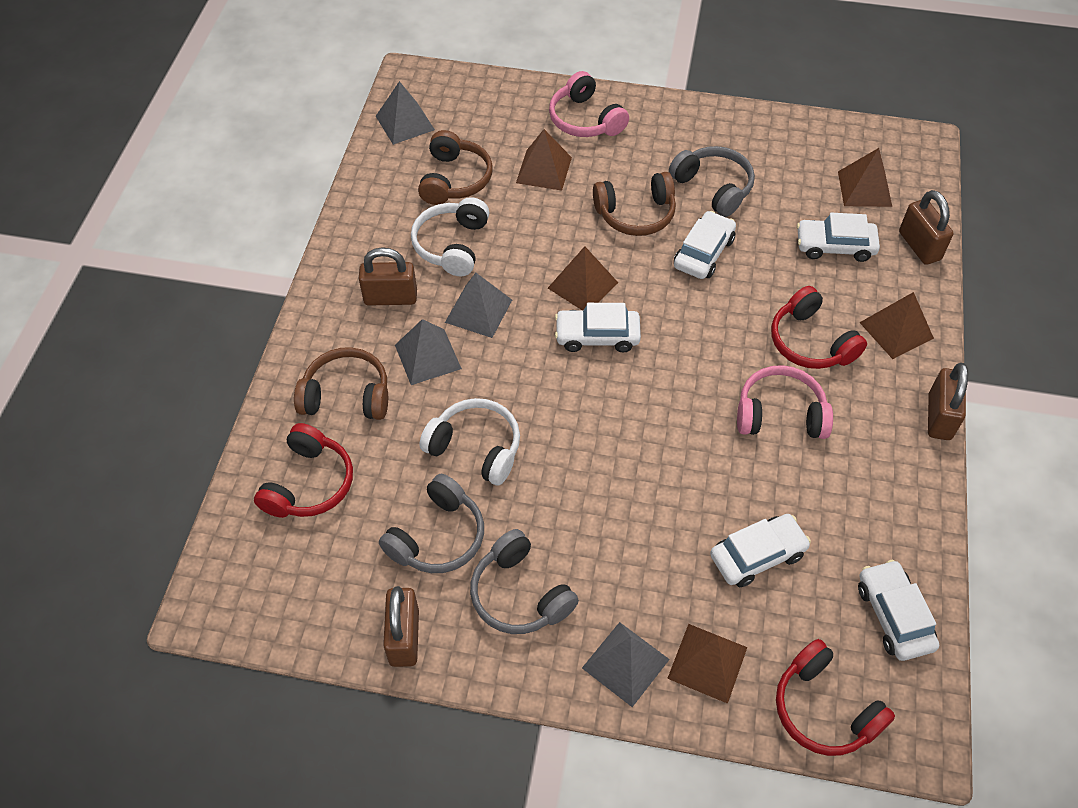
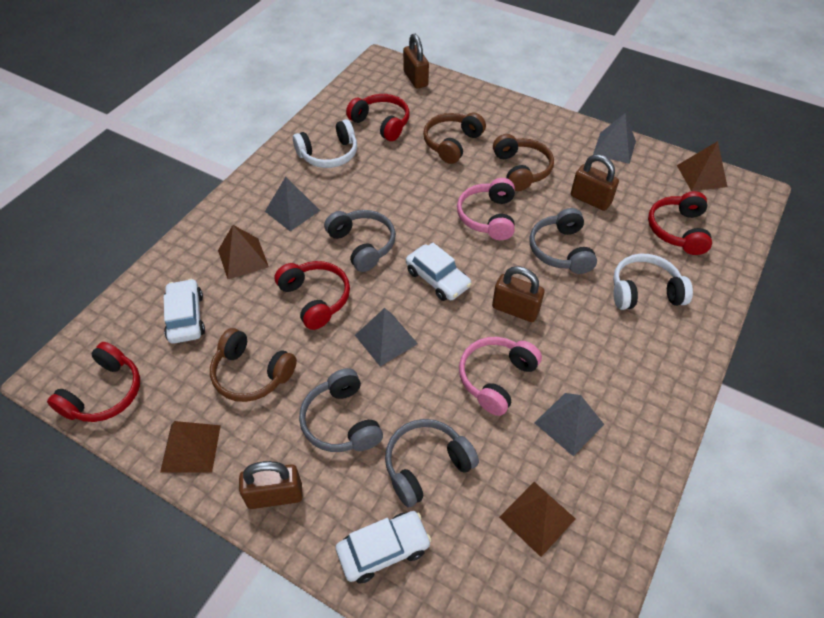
brown pyramid: 5 -> 4
grey headphones: 3 -> 4
red headphones: 3 -> 4
white car: 5 -> 3

